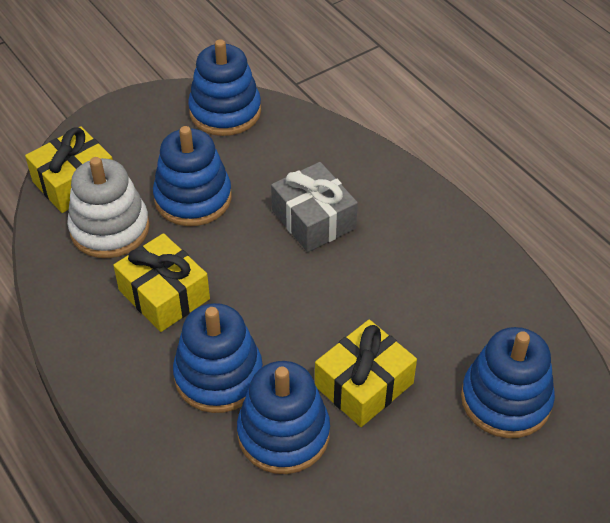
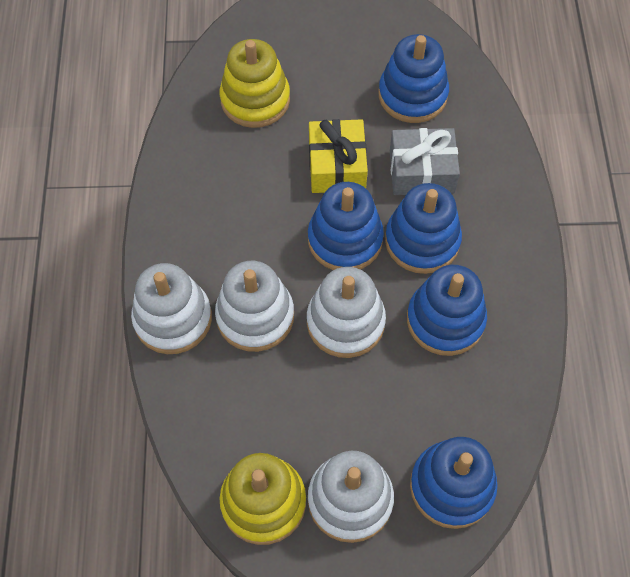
white stacking toy: 1 -> 4
yellow gift: 3 -> 1
yellow stacking toy: 0 -> 2

